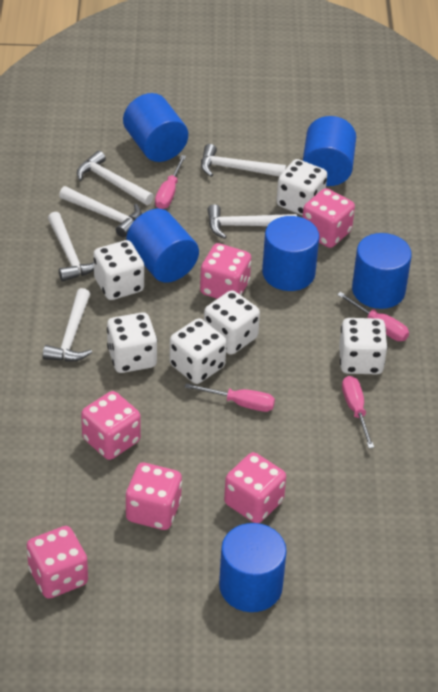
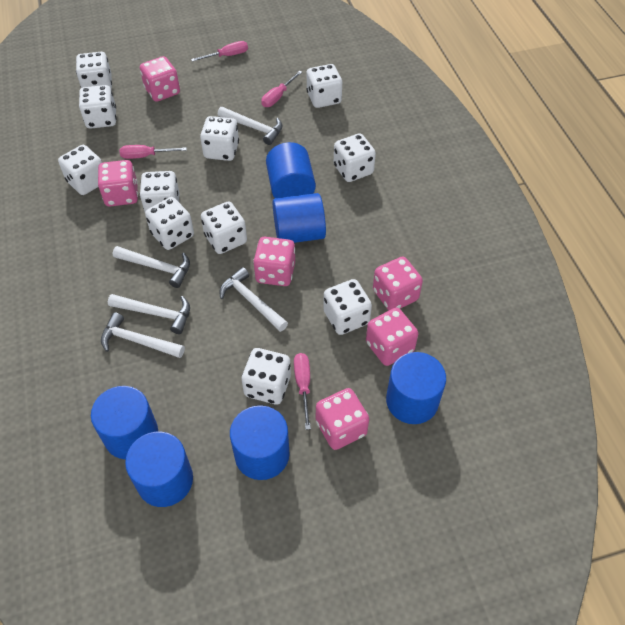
white dice: 6 -> 11
white hammer: 6 -> 5

